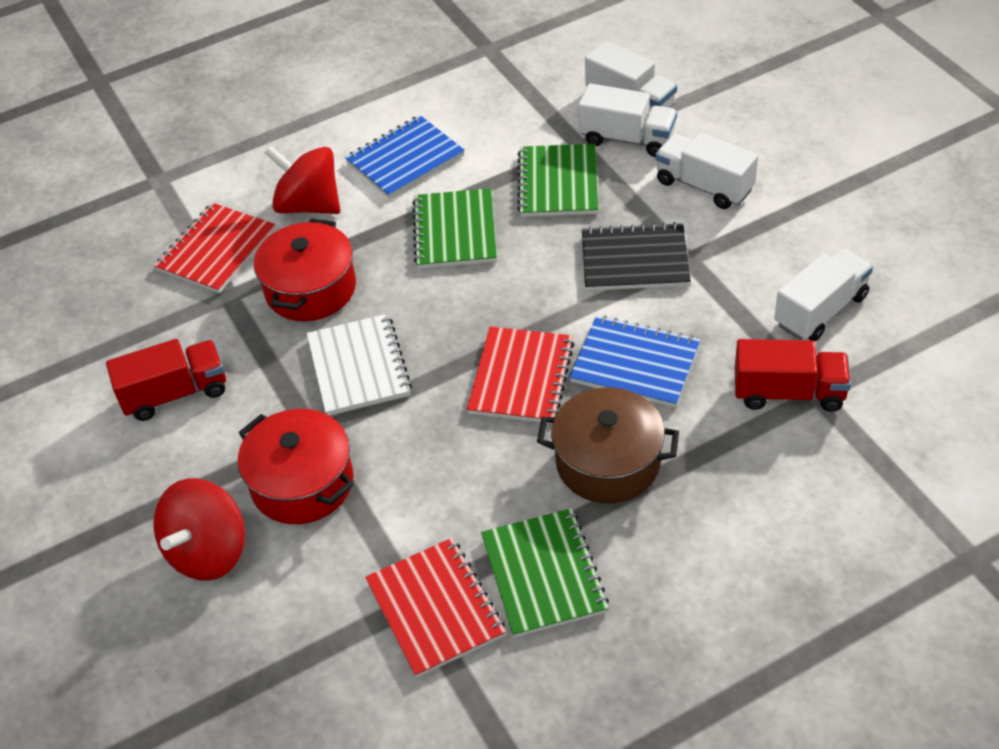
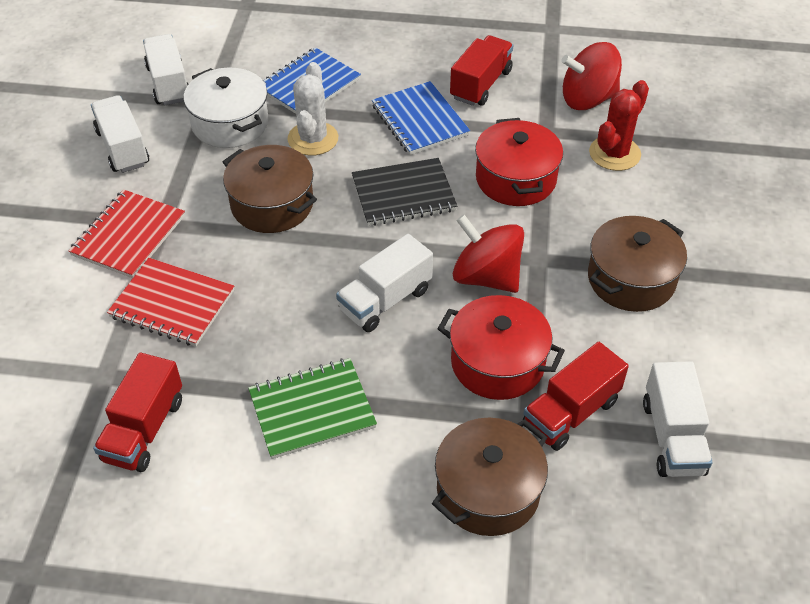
brown pot: 1 -> 3
green notebook: 3 -> 1
red cactus: 0 -> 1
red notebook: 3 -> 2
red truck: 2 -> 3
white cactus: 0 -> 1
white notebook: 1 -> 0
white pot: 0 -> 1

